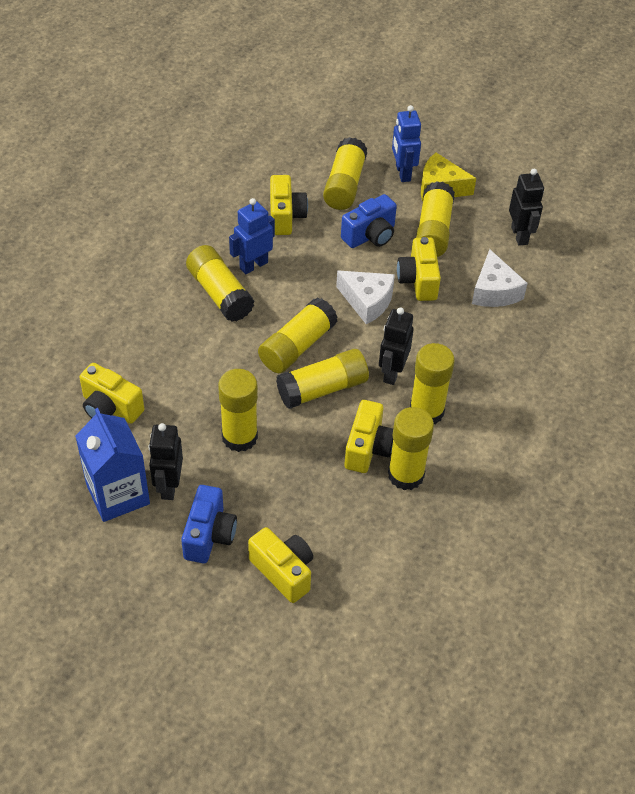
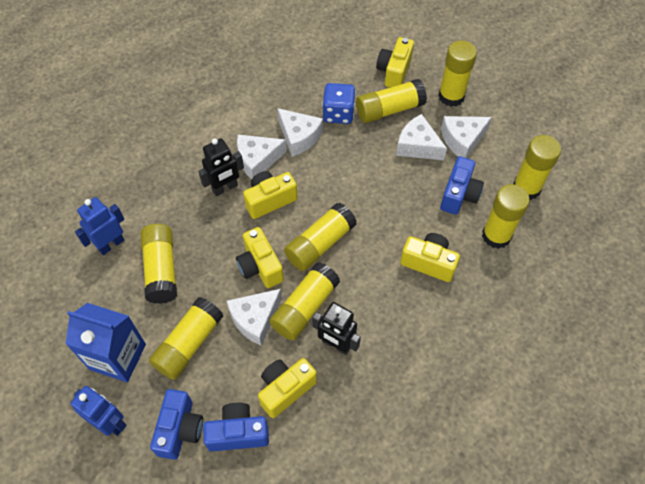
black robot: 3 -> 2
blue camera: 2 -> 3
blue dice: 0 -> 1
white cheese: 2 -> 5
yellow cheese: 1 -> 0

